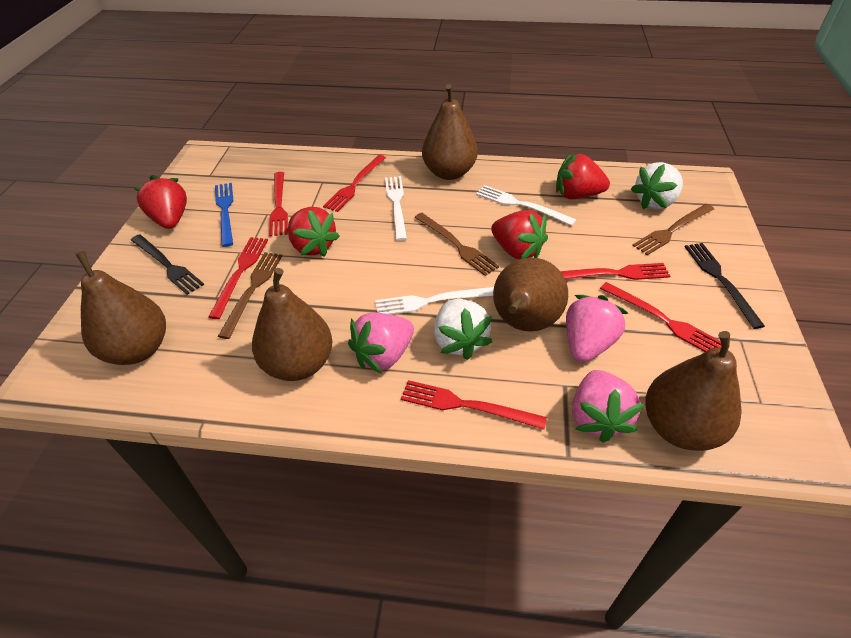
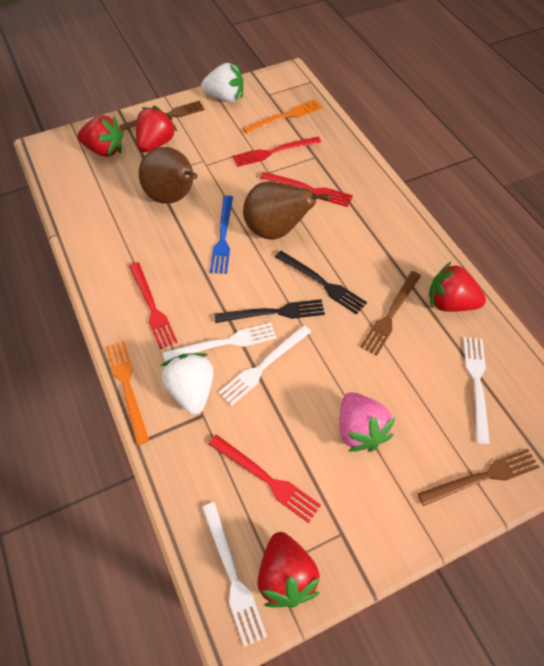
brown pear: 5 -> 2
orange fork: 0 -> 2
pink strawberry: 3 -> 1
red fork: 6 -> 4
white fork: 3 -> 4

